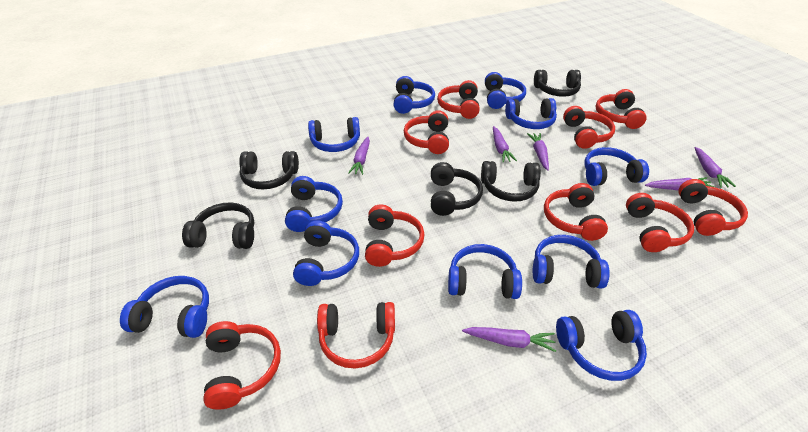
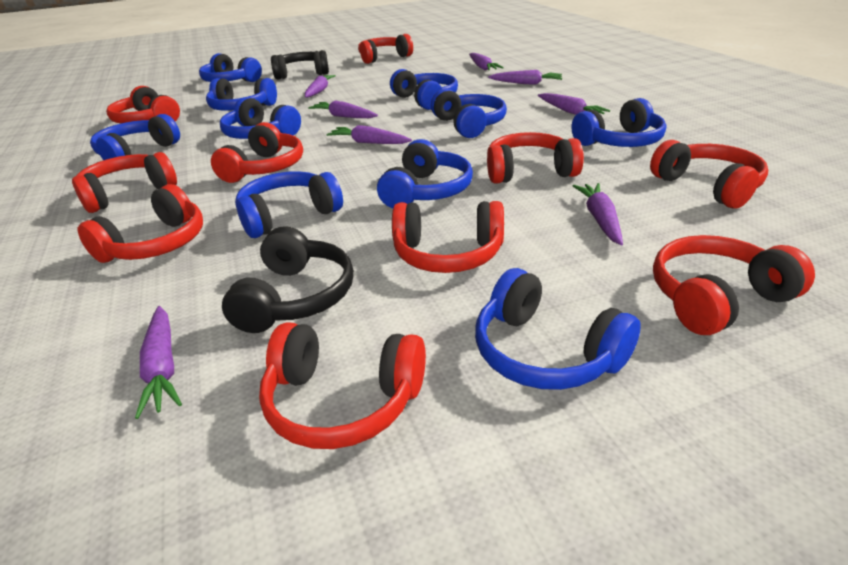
black headphones: 5 -> 2
blue headphones: 11 -> 10
purple carrot: 6 -> 8

